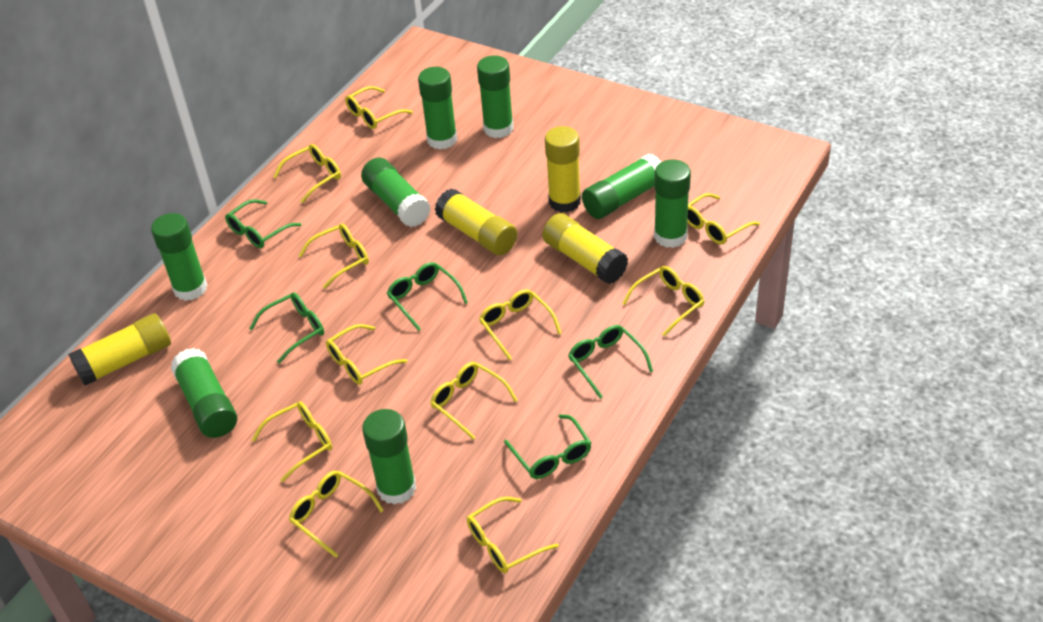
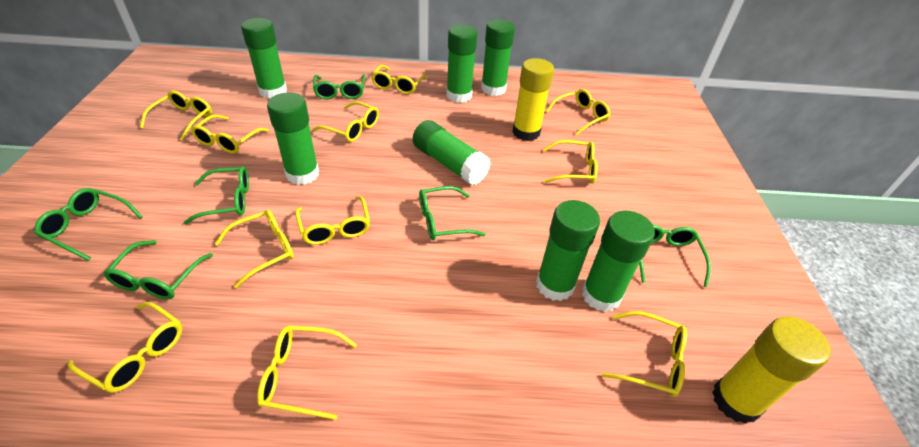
green glasses: 5 -> 6
green glue stick: 8 -> 7
yellow glue stick: 4 -> 2

